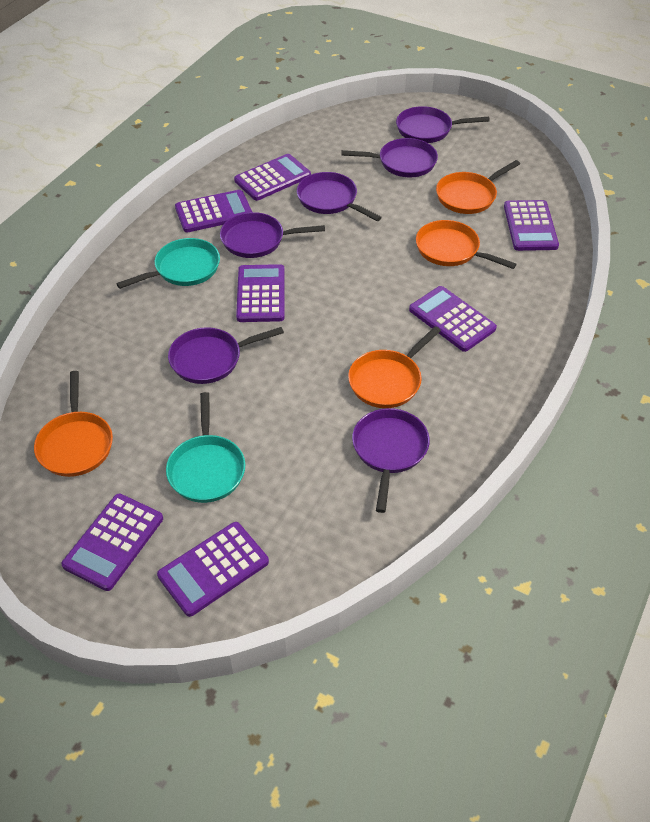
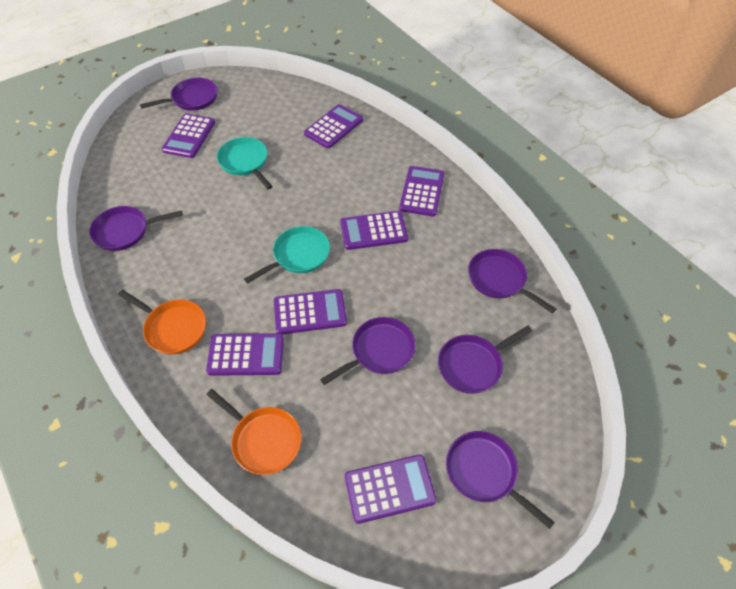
orange pan: 4 -> 2

